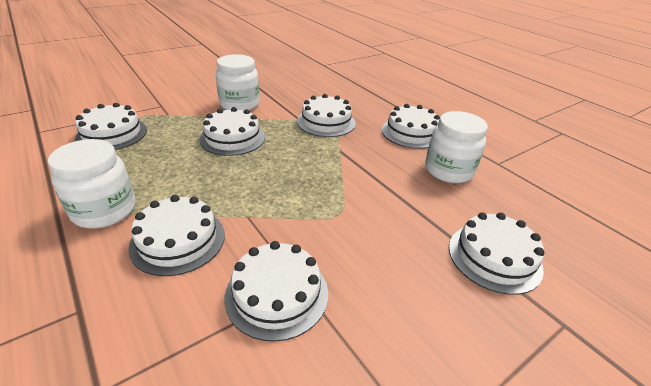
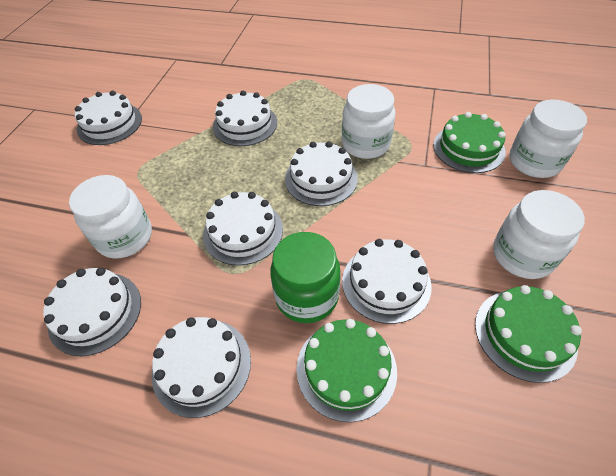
green cake: 0 -> 3
green jar: 0 -> 1
white jar: 3 -> 4

